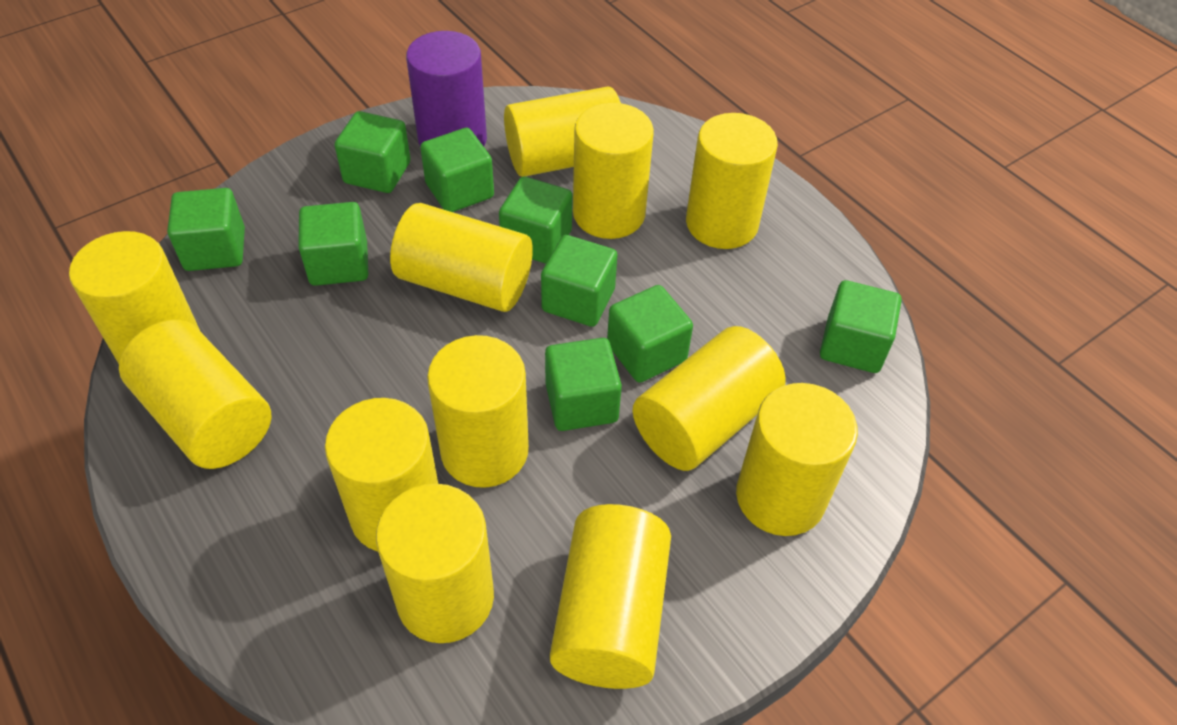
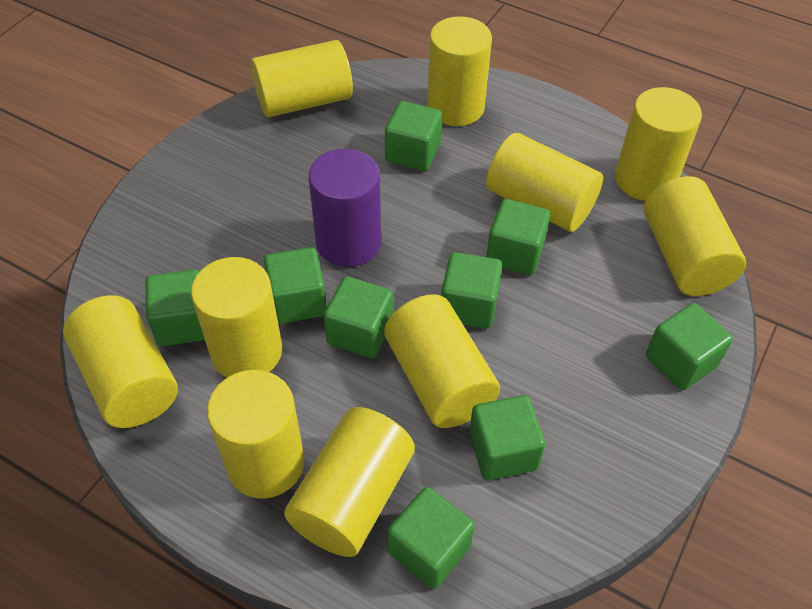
yellow cylinder: 12 -> 10

